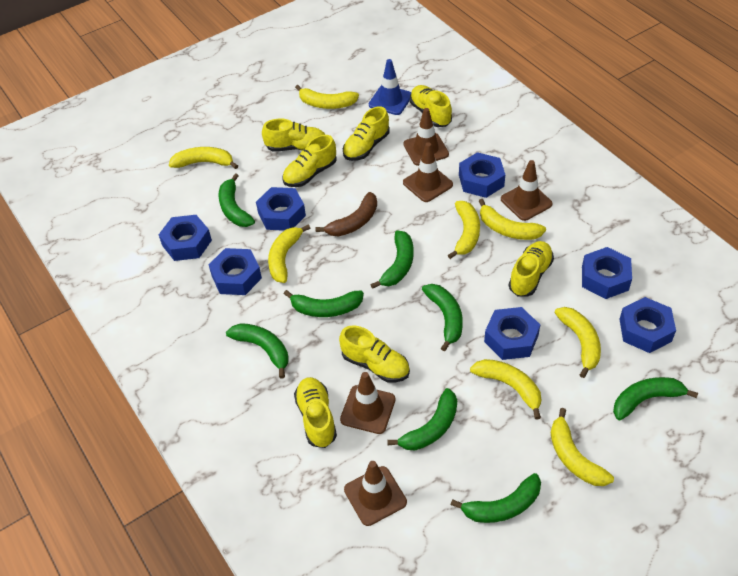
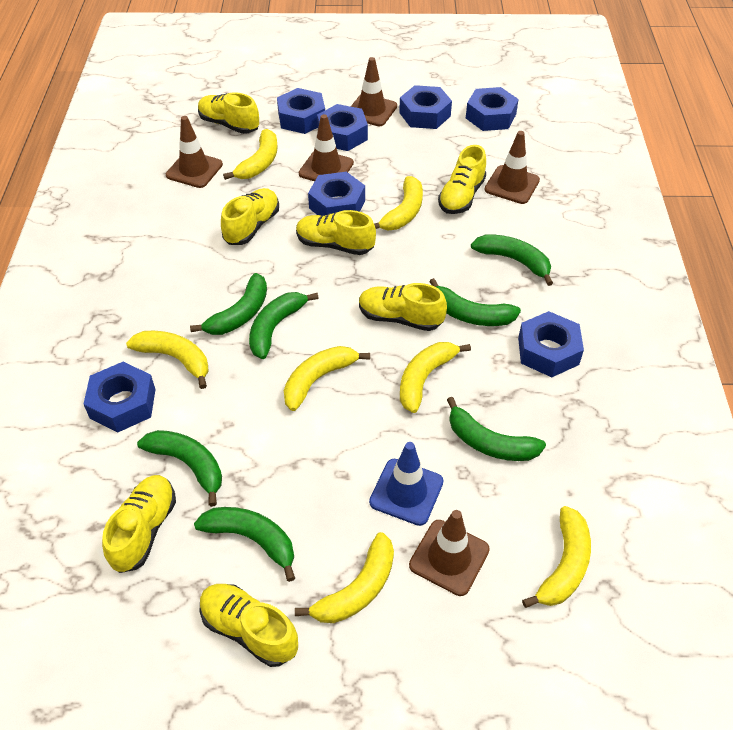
brown banana: 1 -> 0
green banana: 8 -> 7
yellow banana: 8 -> 7

